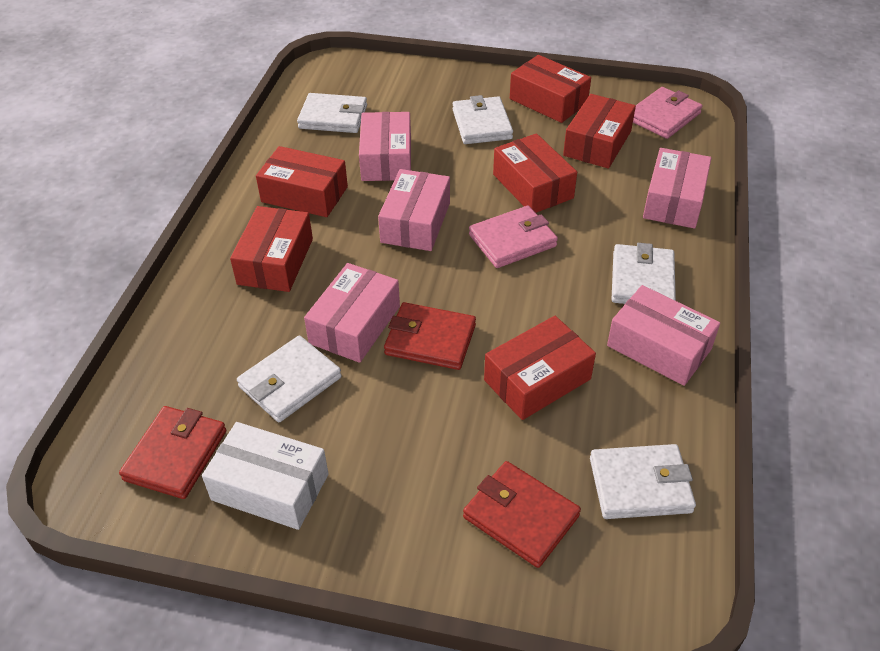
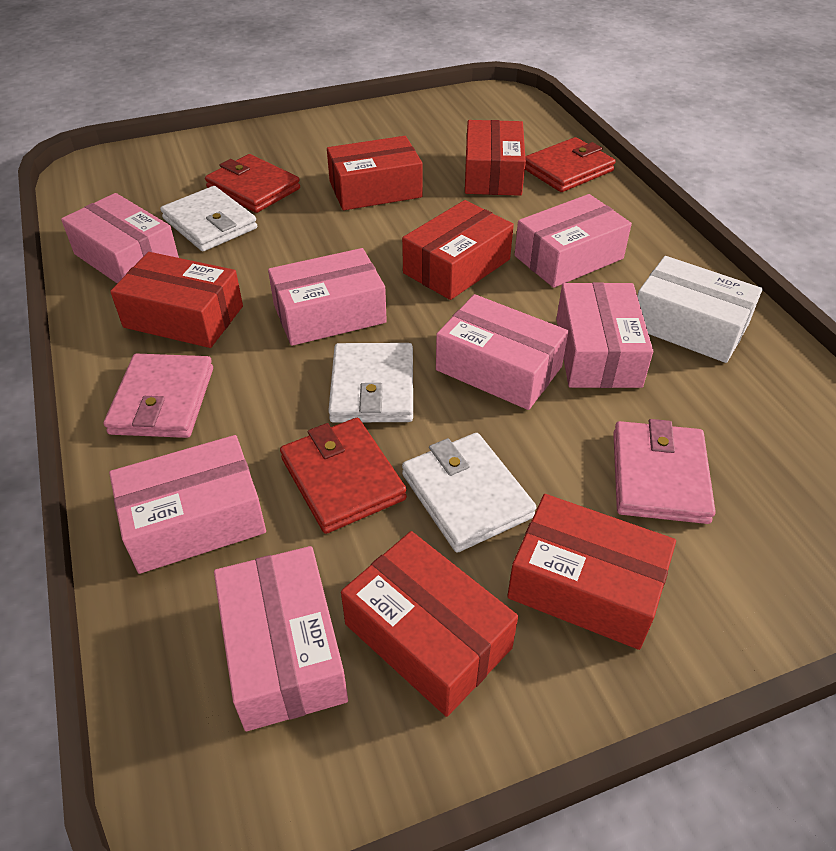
pink box: 5 -> 7
white wallet: 5 -> 3

